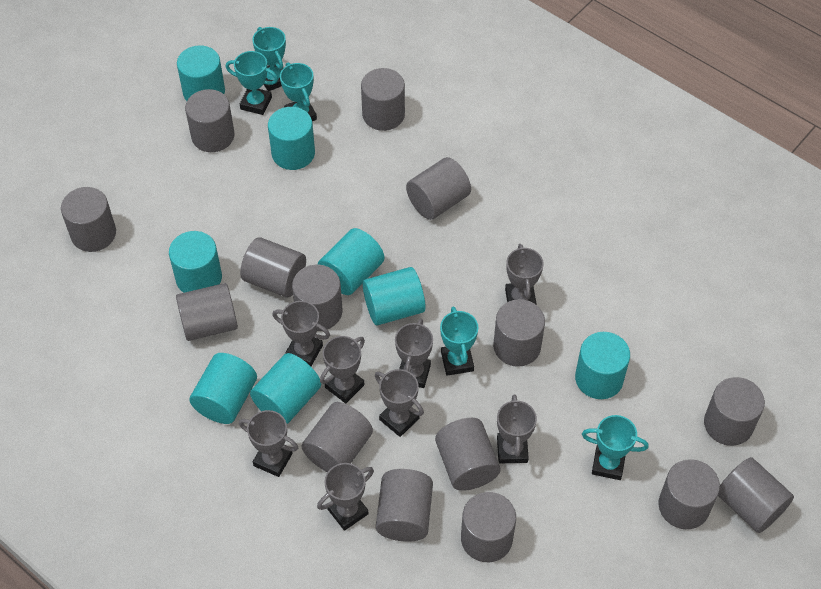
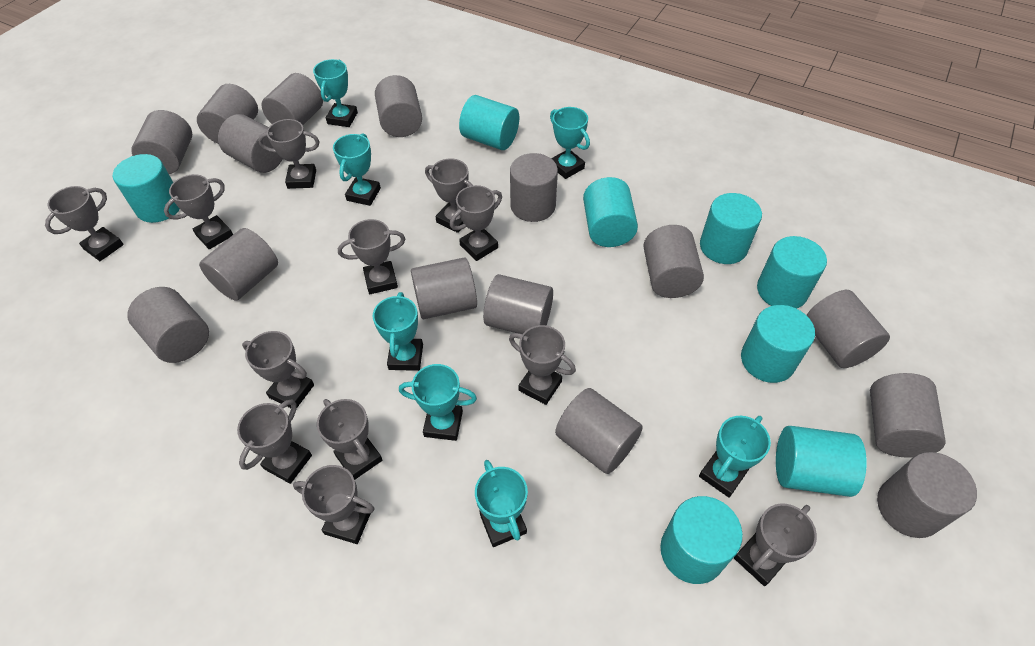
grey trophy: 8 -> 12
turquoise trophy: 5 -> 7

